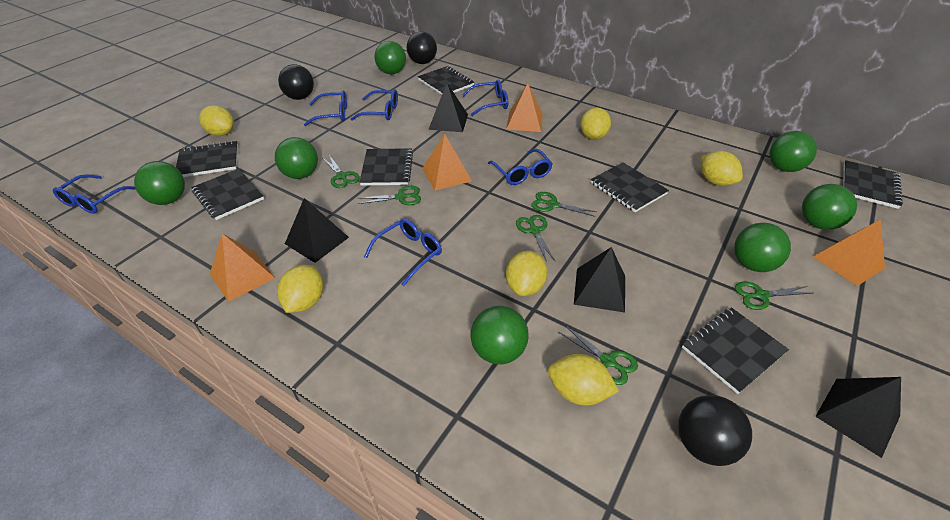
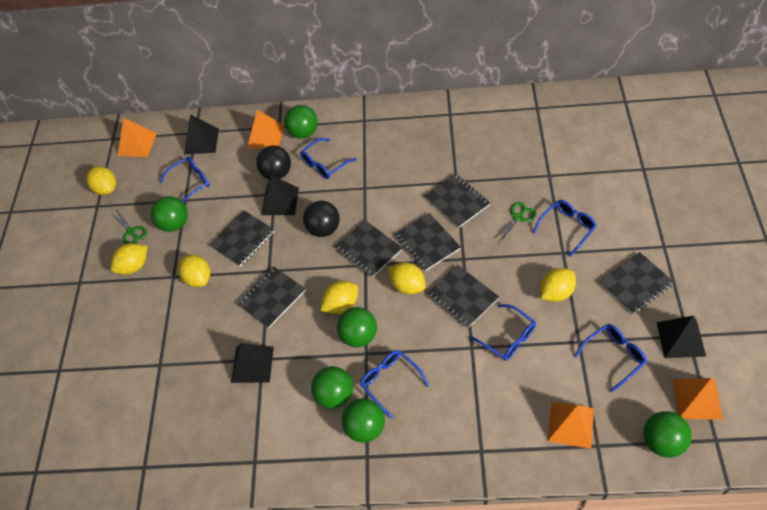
black ball: 3 -> 2
green ball: 7 -> 6
green scissors: 6 -> 2

